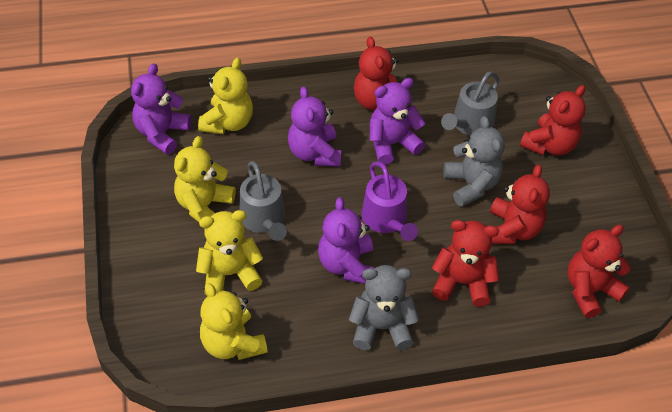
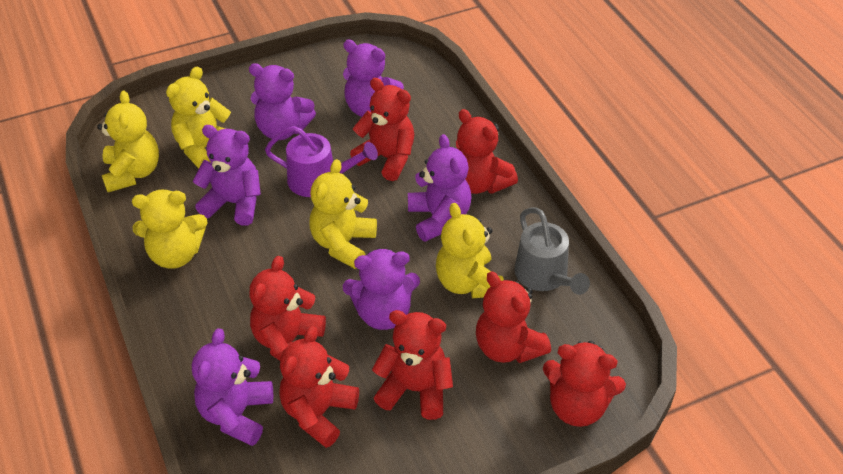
grey teddy bear: 2 -> 0
grey watering can: 2 -> 1
purple teddy bear: 4 -> 6
red teddy bear: 5 -> 7
yellow teddy bear: 4 -> 5

